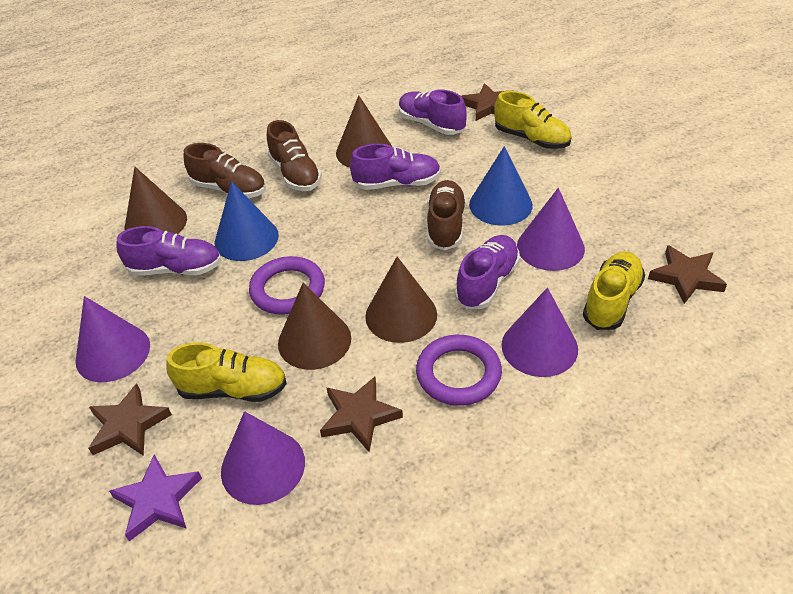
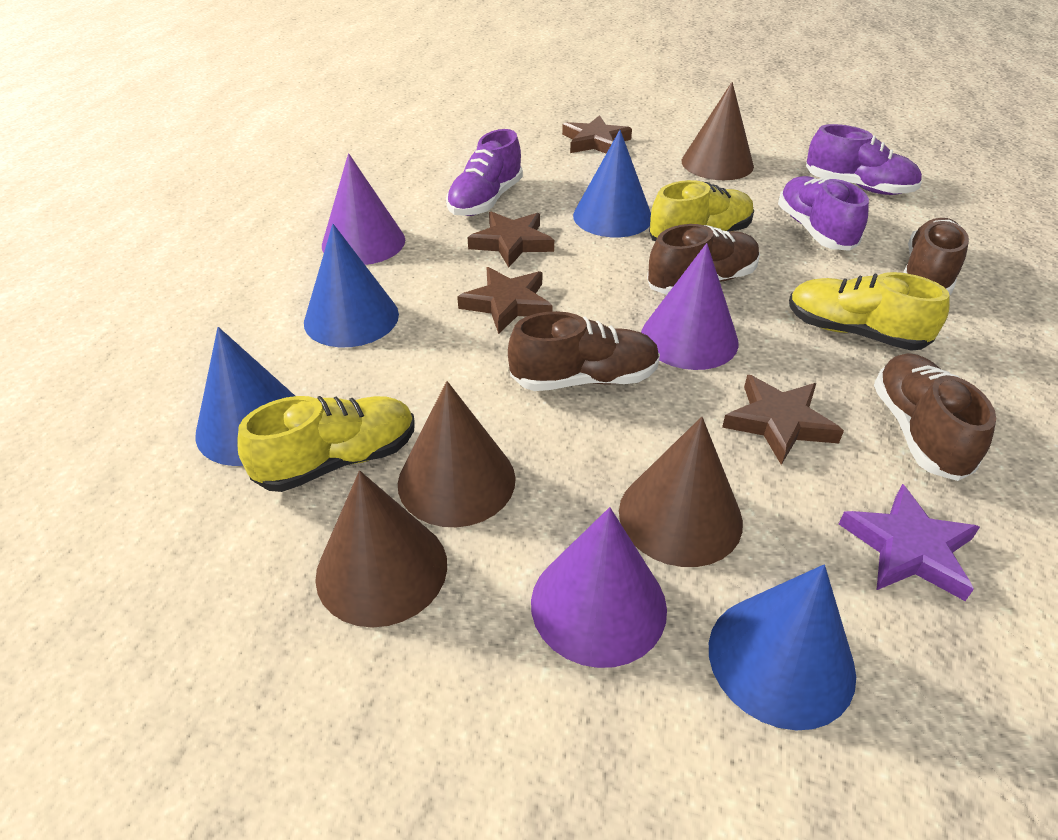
blue cone: 2 -> 4
brown shoe: 3 -> 4
purple cone: 4 -> 3
purple ring: 2 -> 0
purple shoe: 4 -> 3

